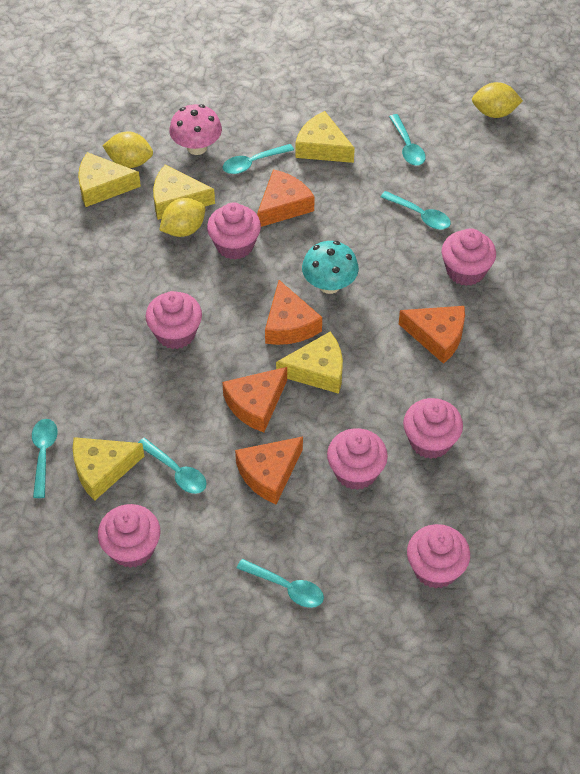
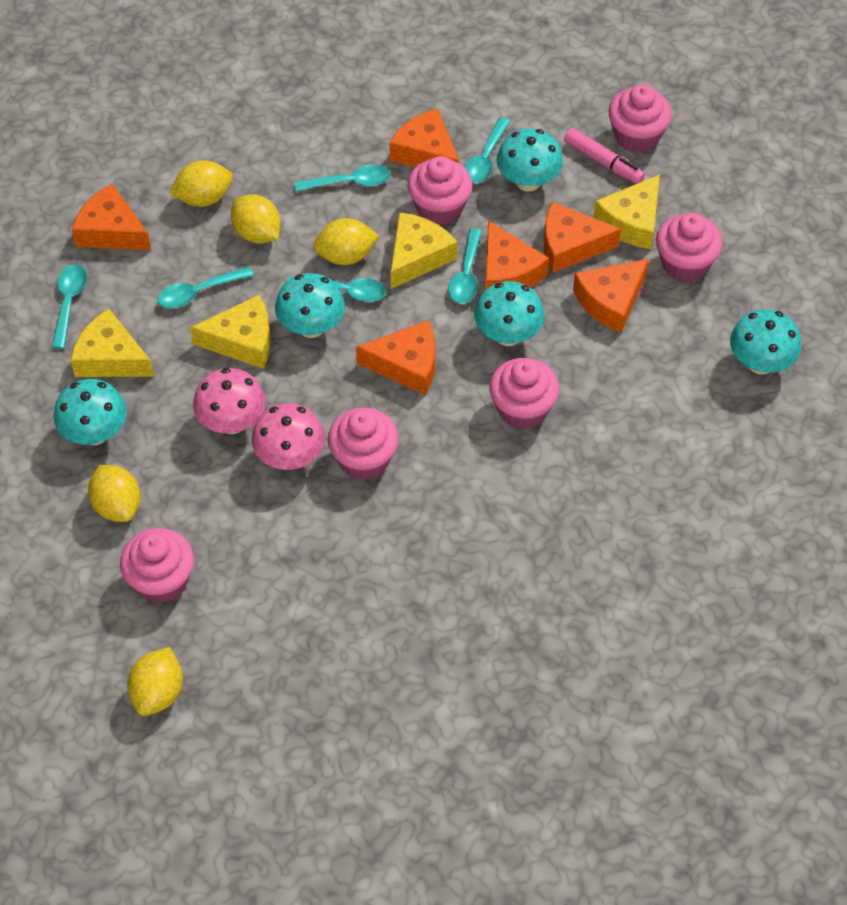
orange cheese: 5 -> 6
pink cupcake: 7 -> 6
pink marker: 0 -> 1
pink mushroom: 1 -> 2
turquoise mushroom: 1 -> 5
yellow cheese: 5 -> 4
yellow lemon: 3 -> 5

